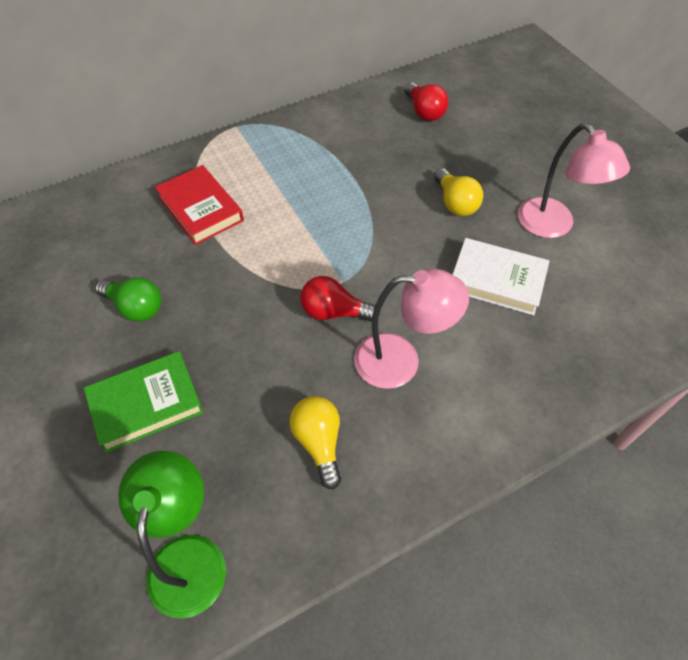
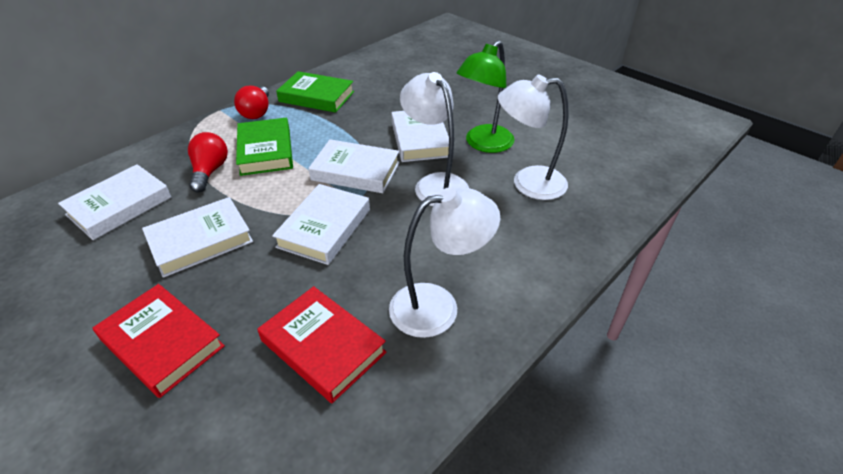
green book: 1 -> 2
green light bulb: 1 -> 0
pink lamp: 2 -> 0
red book: 1 -> 2
white book: 1 -> 5
white lamp: 0 -> 3
yellow light bulb: 2 -> 0

